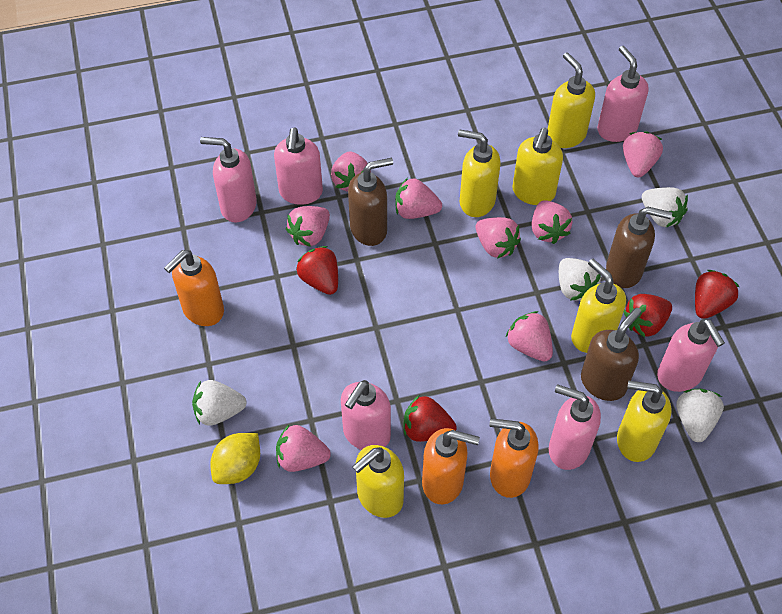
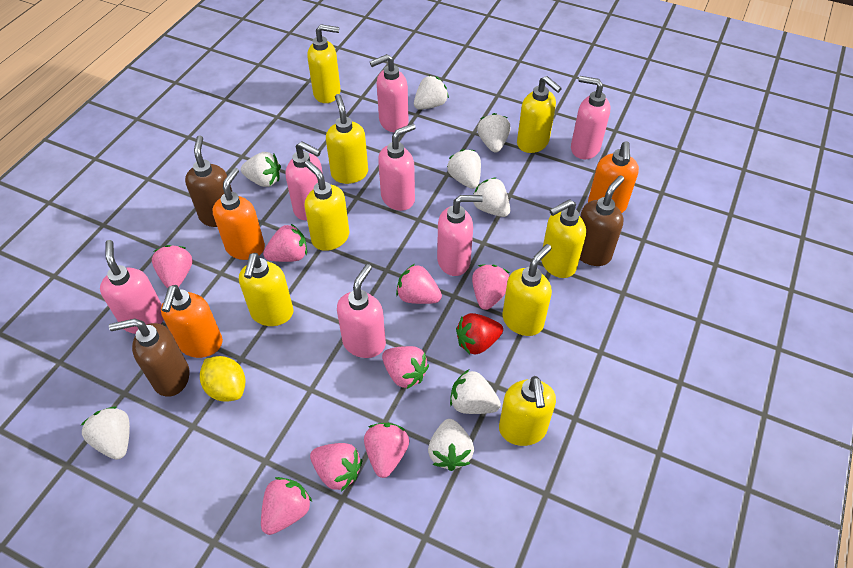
pink soap dispenser: 6 -> 7
red strawberry: 4 -> 1
white strawberry: 4 -> 8
yellow soap dispenser: 6 -> 8

